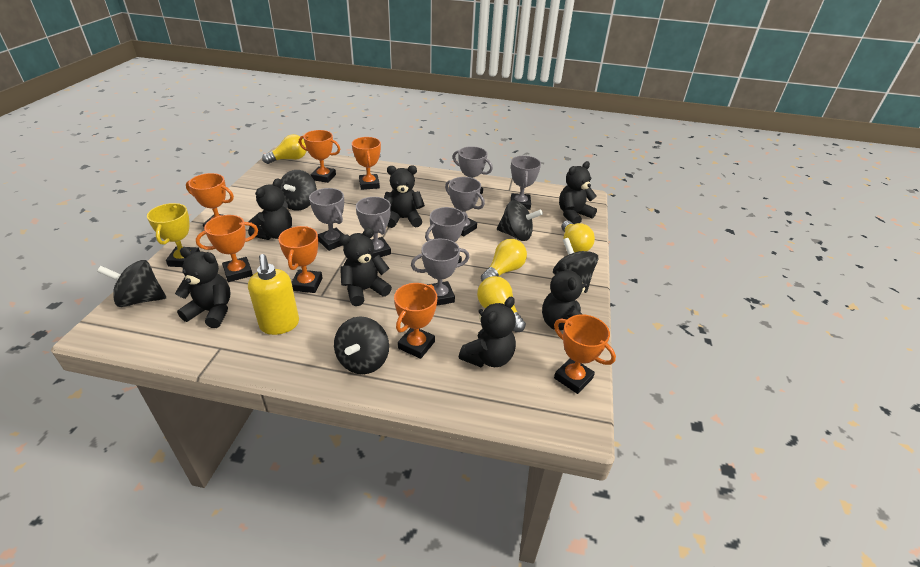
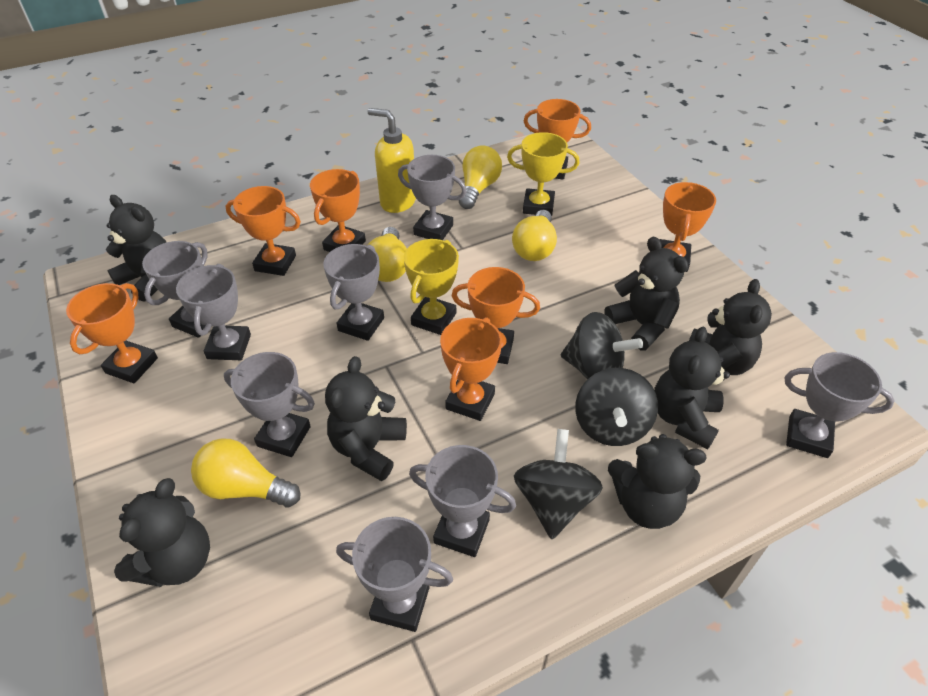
black spinning top: 5 -> 3
grey trophy: 7 -> 8
yellow trophy: 1 -> 2

